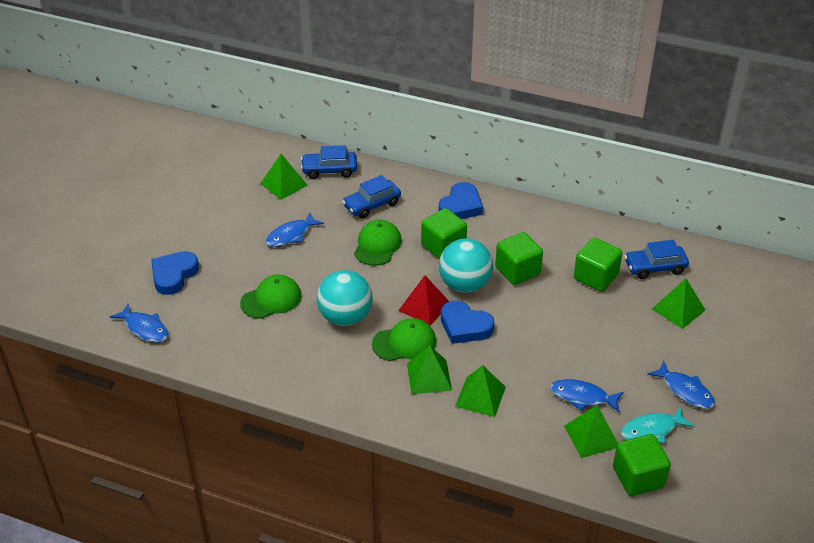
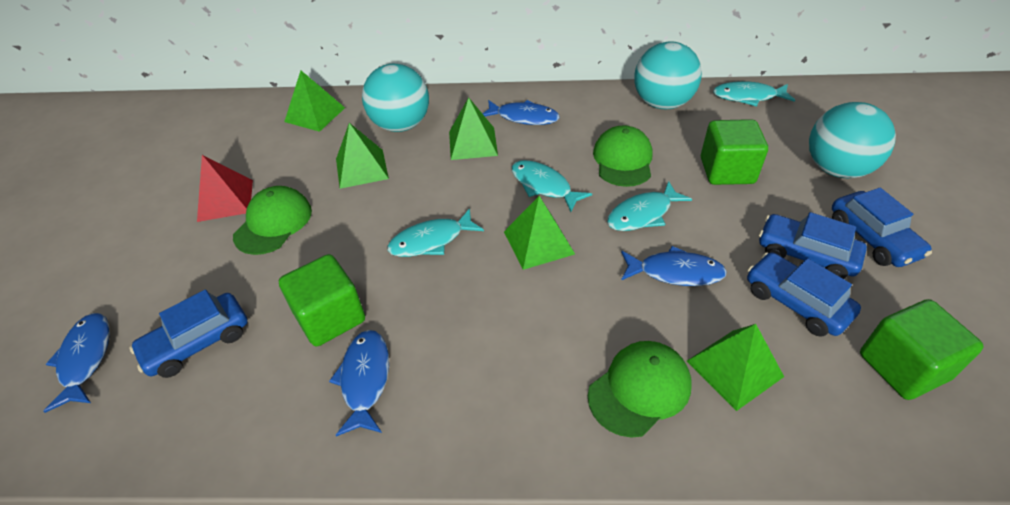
blue car: 3 -> 4
blue heart: 3 -> 0
green cube: 4 -> 3
turquoise ball: 2 -> 3
turquoise fish: 1 -> 4

